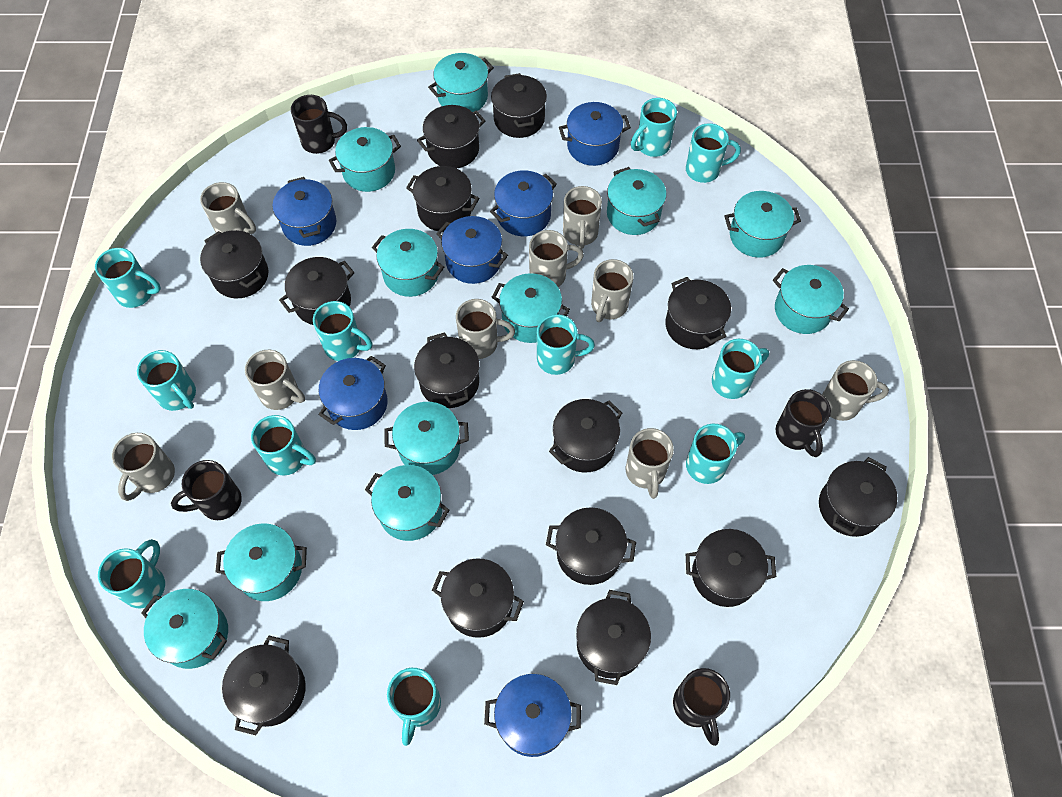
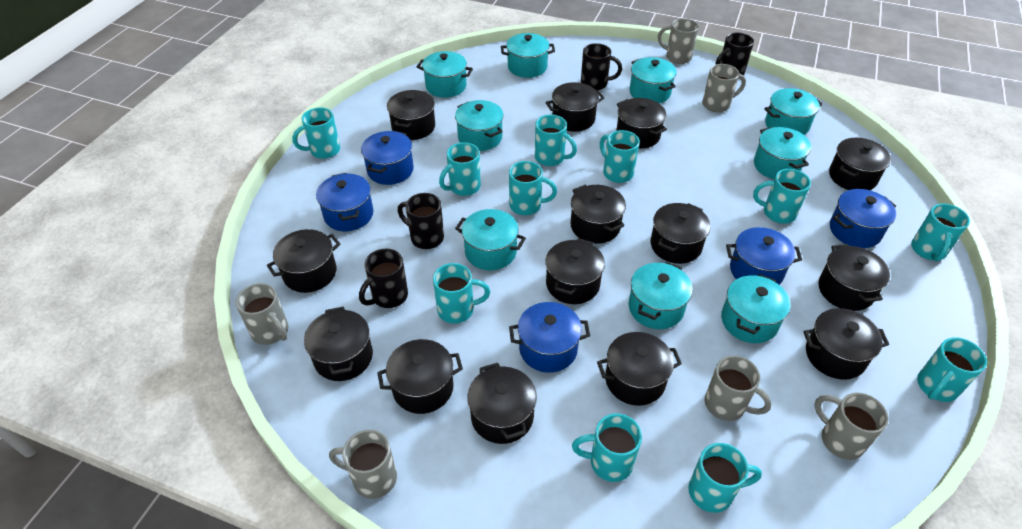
blue pot: 6 -> 5
grey mug: 9 -> 6
turquoise pot: 11 -> 9

